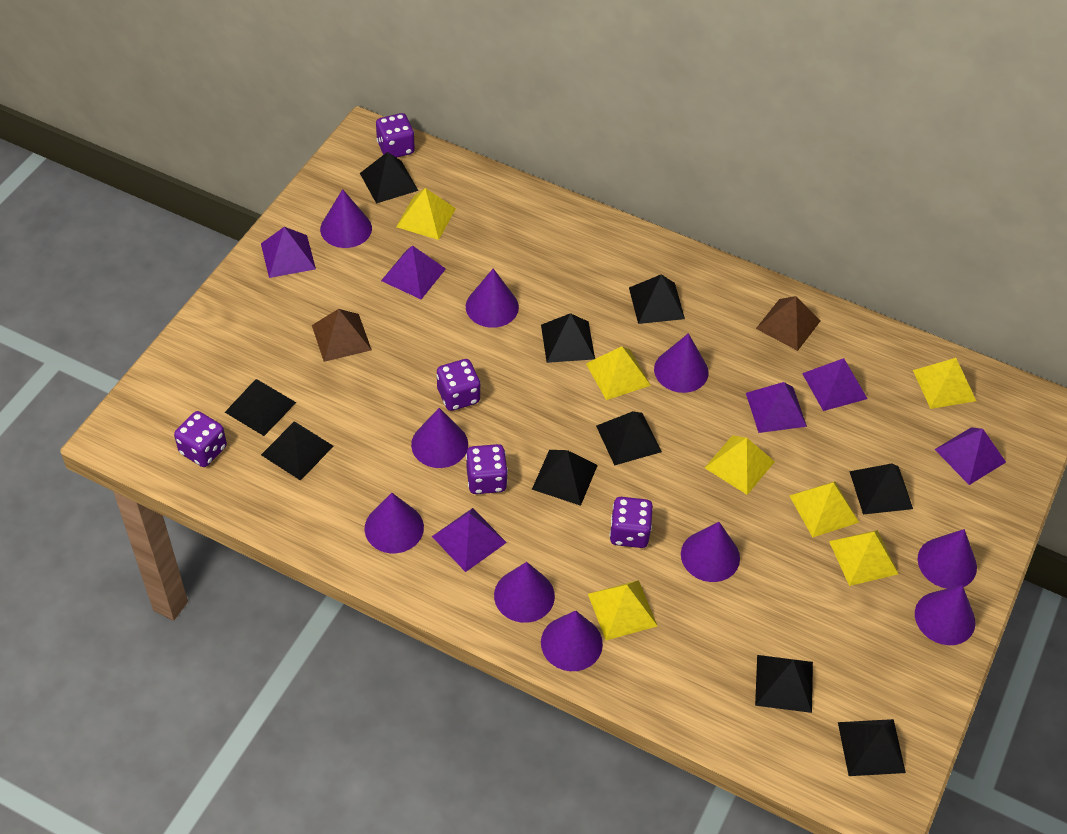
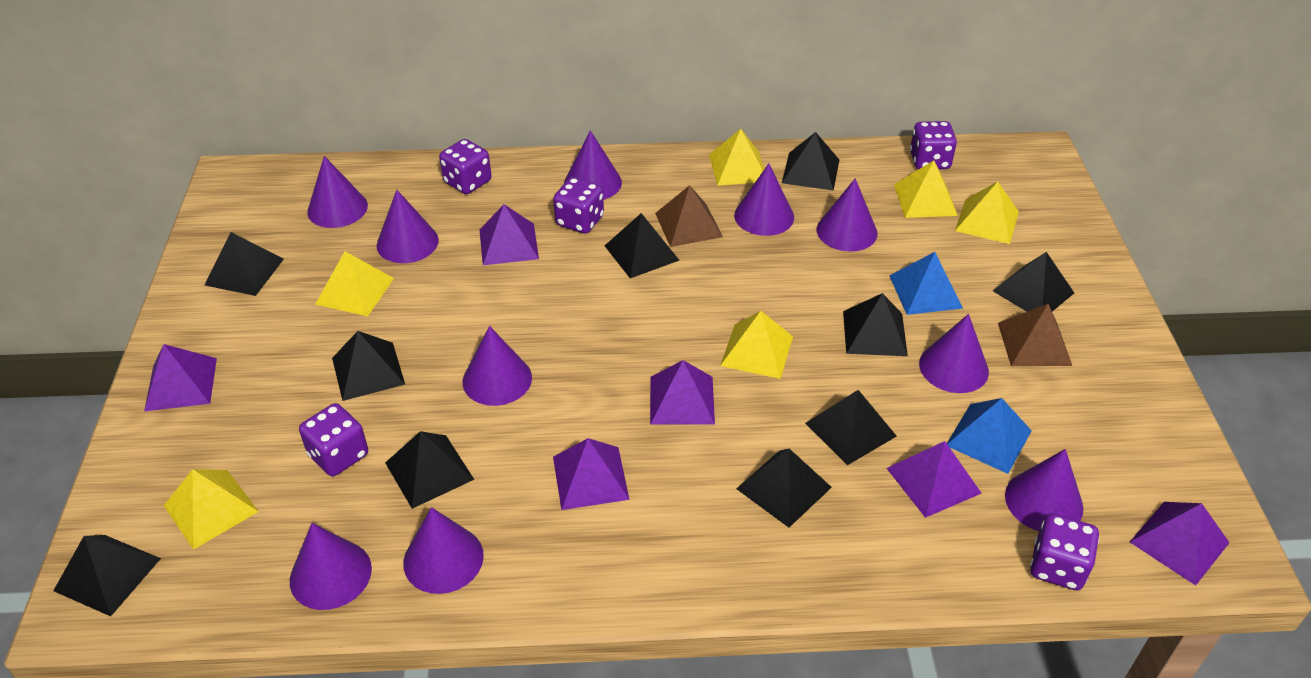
blue pyramid: 0 -> 2
yellow pyramid: 7 -> 6

